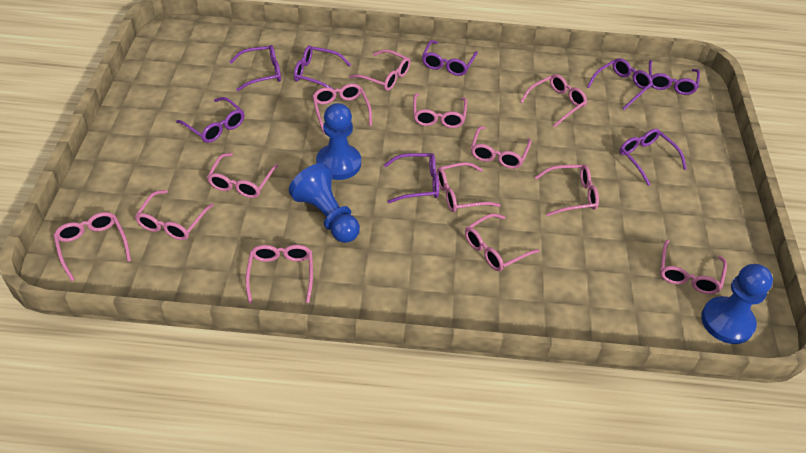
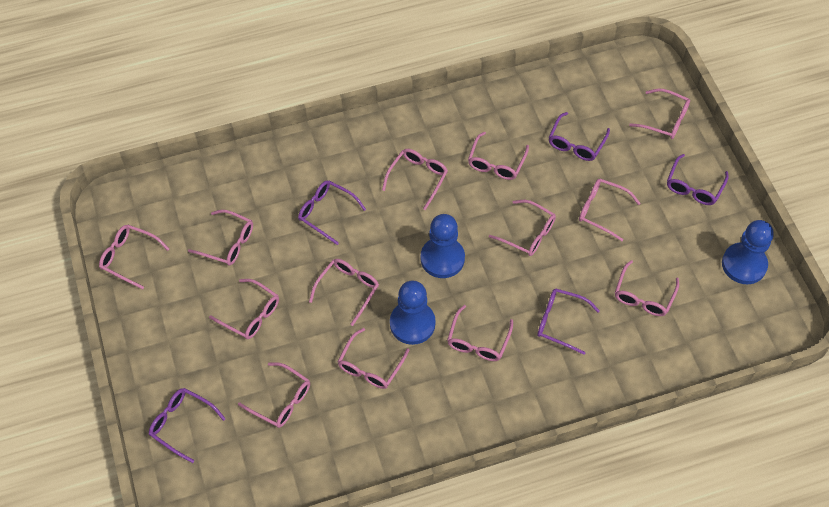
purple glasses: 8 -> 5

